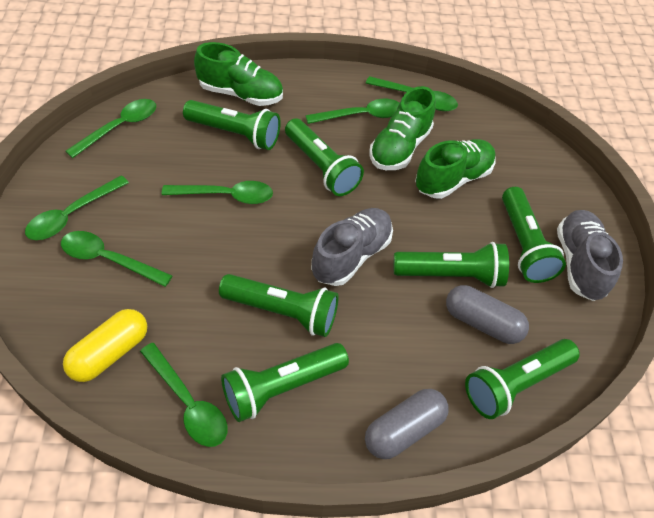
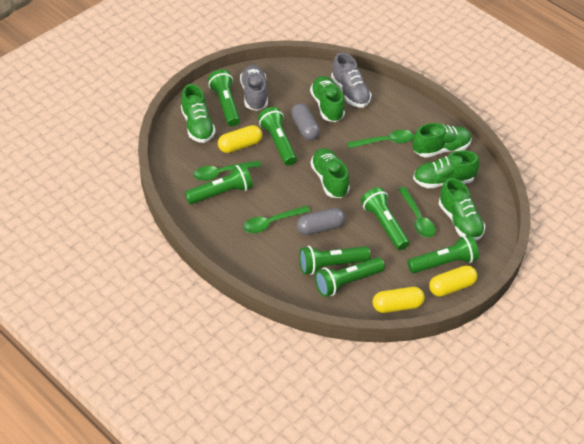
green shoe: 3 -> 6
green spoon: 7 -> 4
yellow capsule: 1 -> 3

